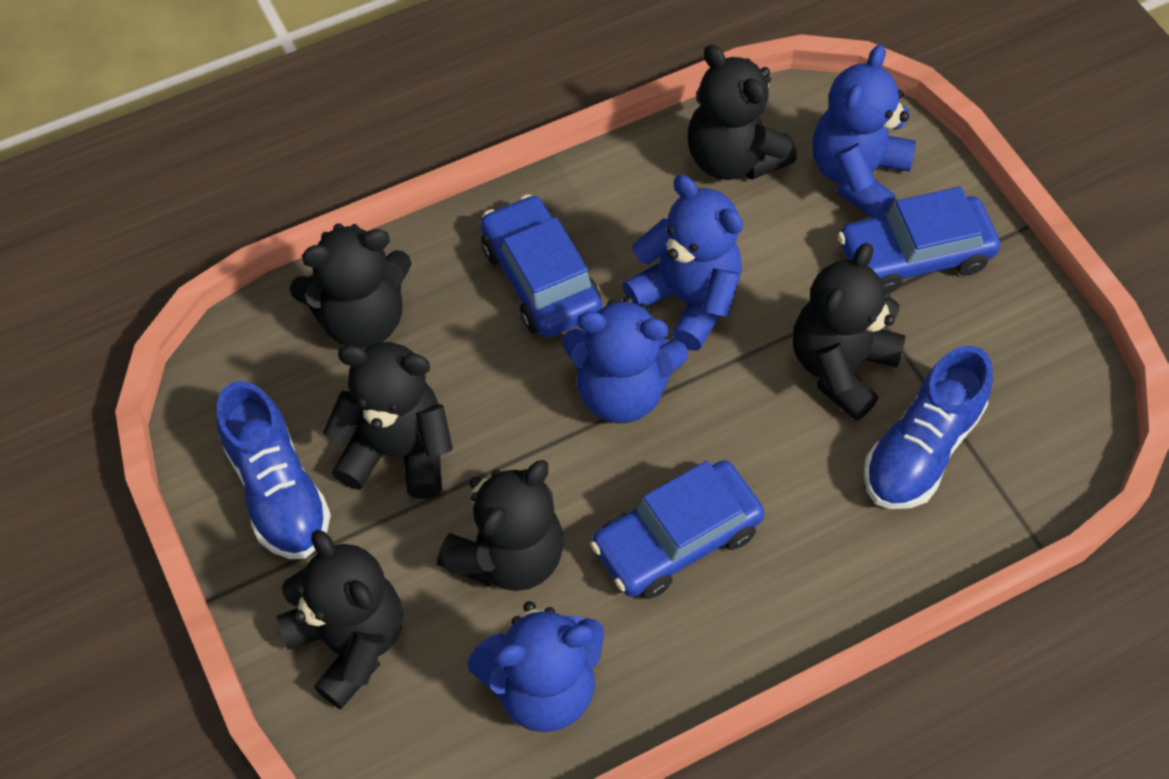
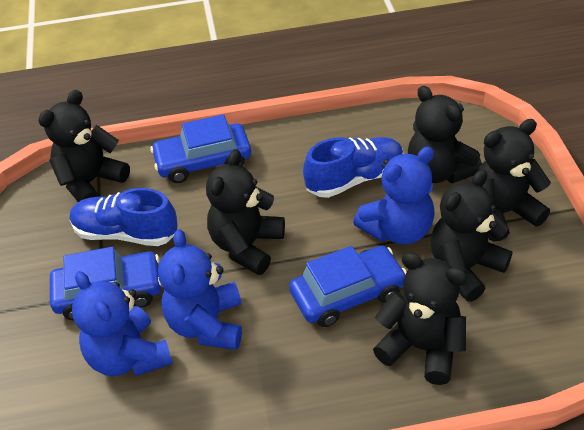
blue teddy bear: 4 -> 3

